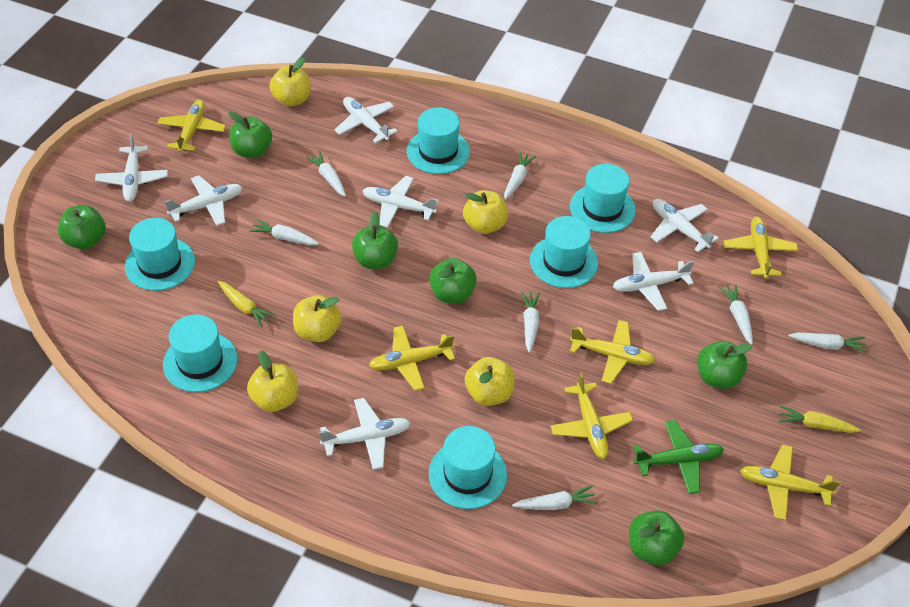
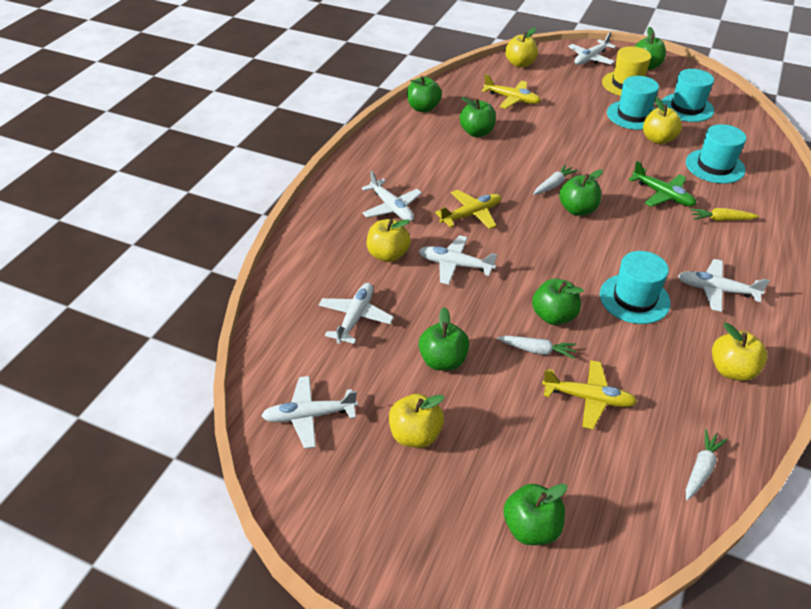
green apple: 6 -> 7
turquoise hat: 6 -> 4
white carrot: 7 -> 3
white plane: 7 -> 6
yellow carrot: 2 -> 1
yellow hat: 0 -> 1
yellow plane: 6 -> 3

